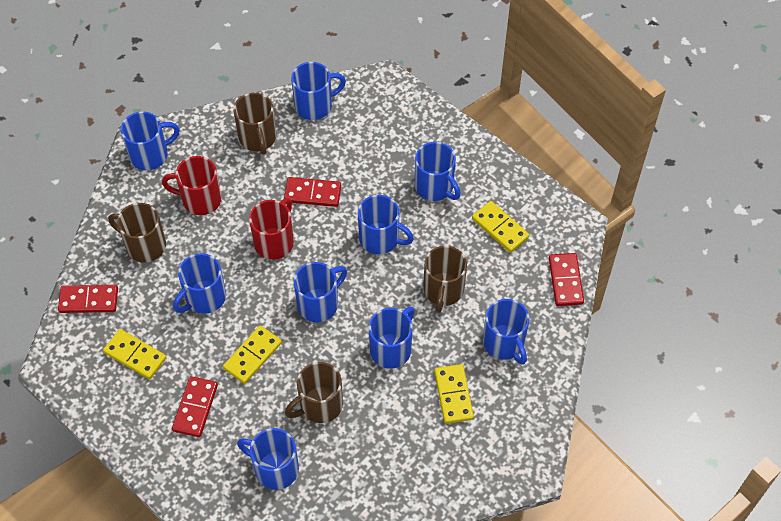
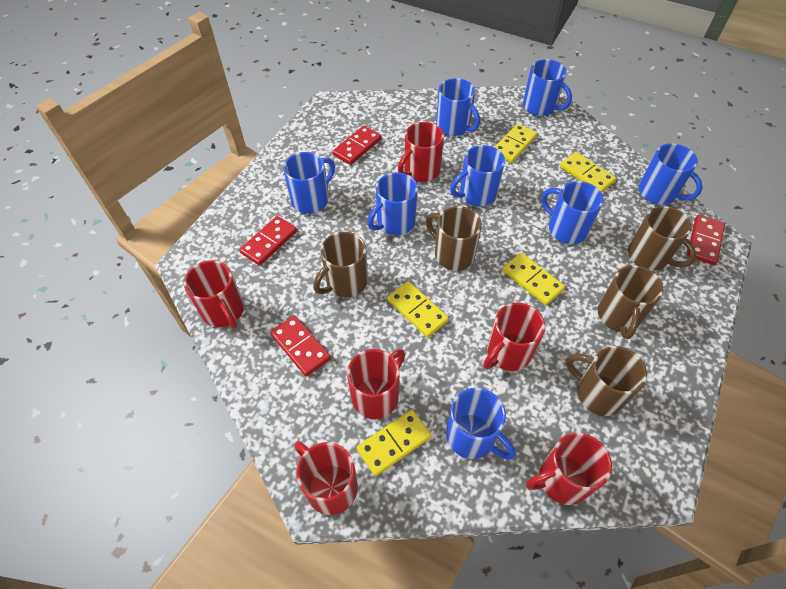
blue mug: 9 -> 8
brown mug: 4 -> 5
red mug: 2 -> 6
yellow domino: 4 -> 5

